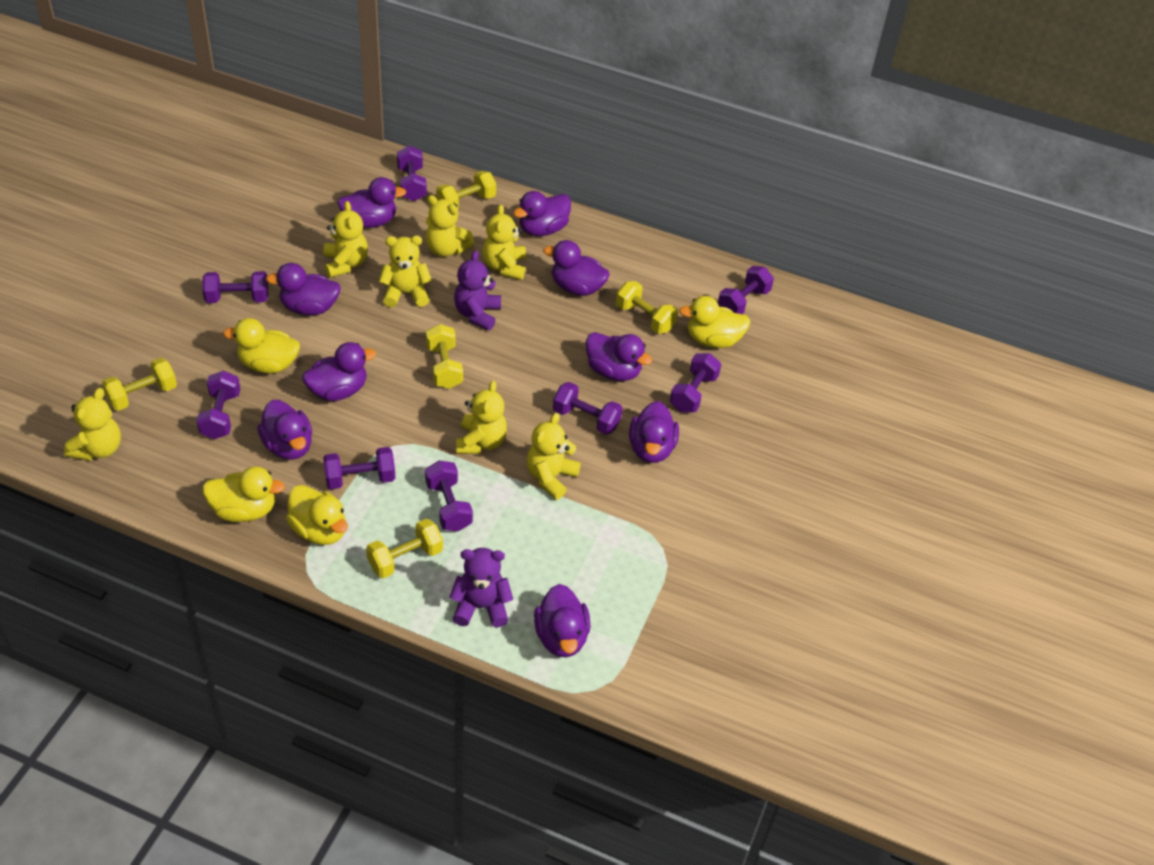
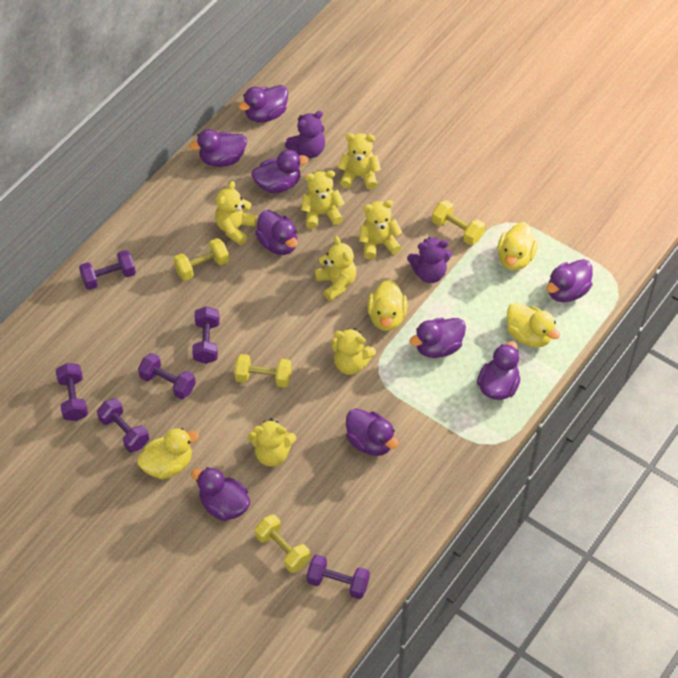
purple dumbbell: 8 -> 6
yellow dumbbell: 5 -> 4

